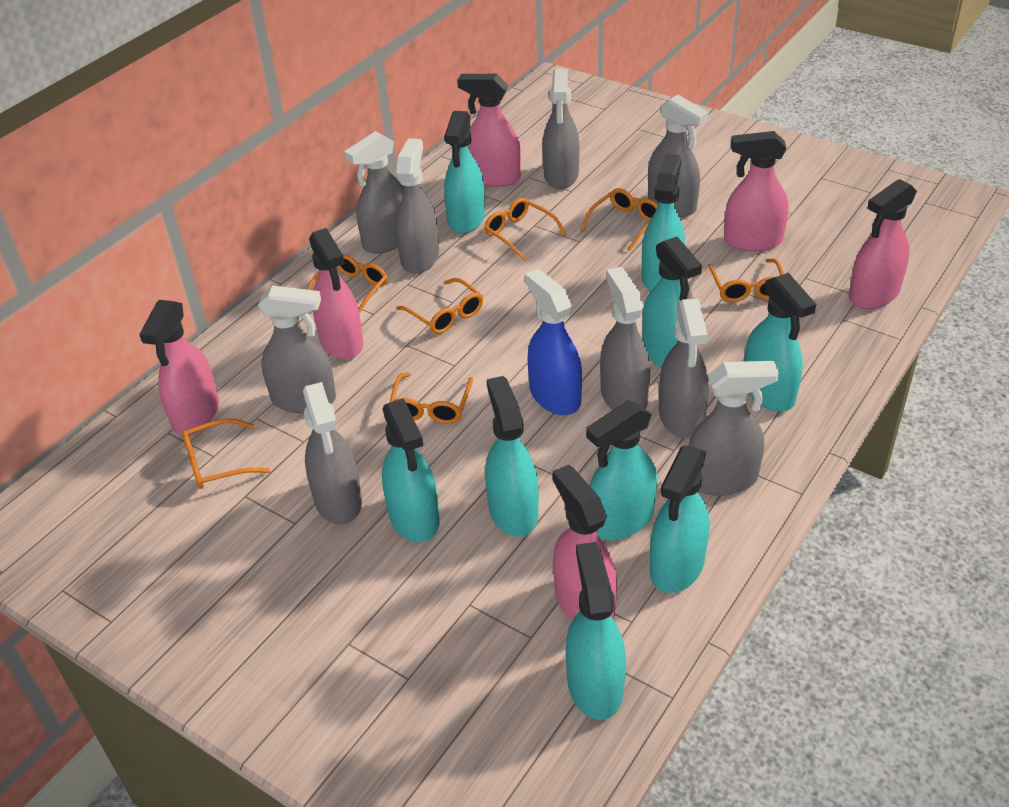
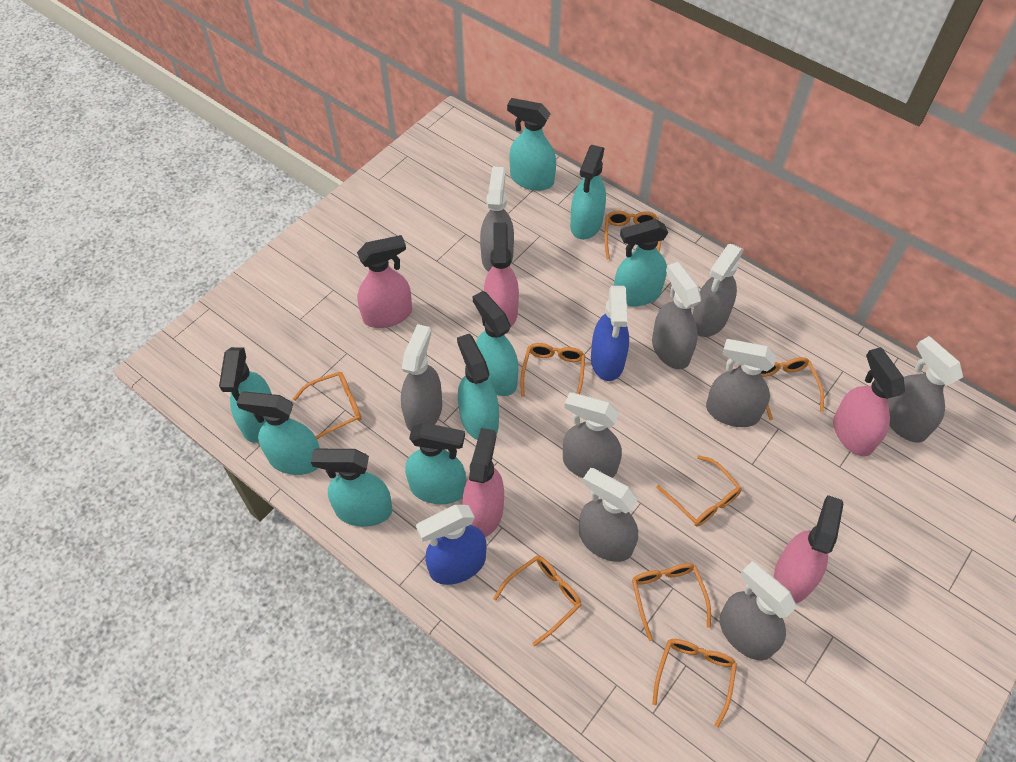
blue spray bottle: 1 -> 2
orange glasses: 7 -> 8
pink spray bottle: 6 -> 5

